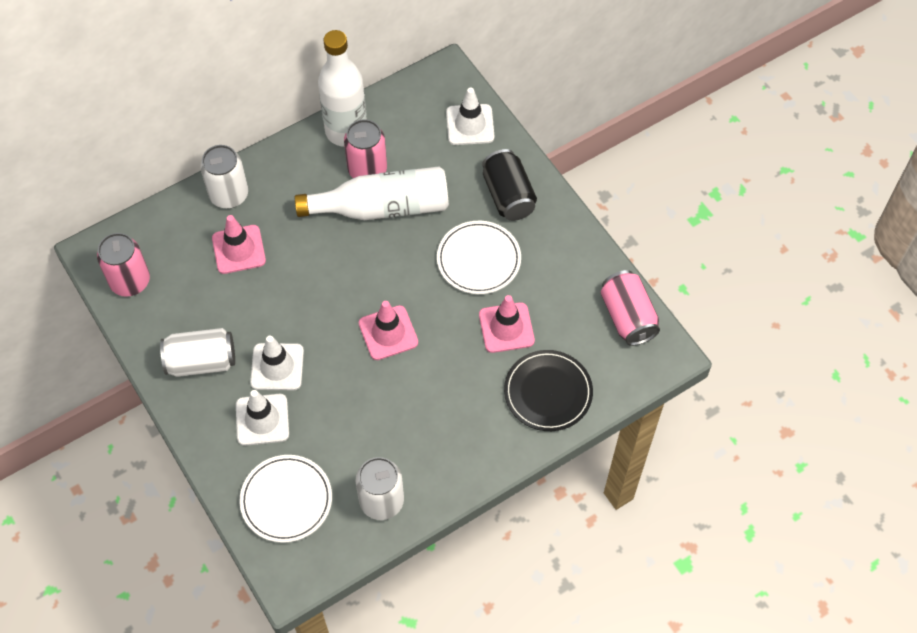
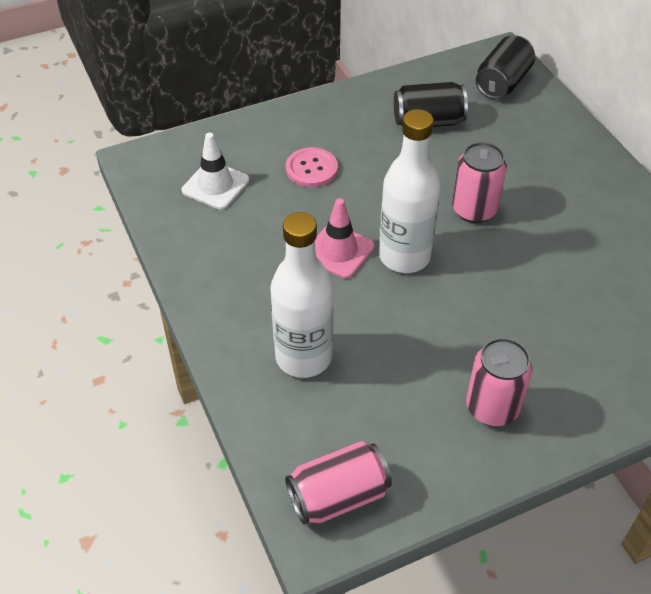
black can: 1 -> 2
black plate: 1 -> 0
pink button: 0 -> 1
pink traffic cone: 3 -> 1
white can: 3 -> 0
white plate: 2 -> 0
white traffic cone: 3 -> 1

